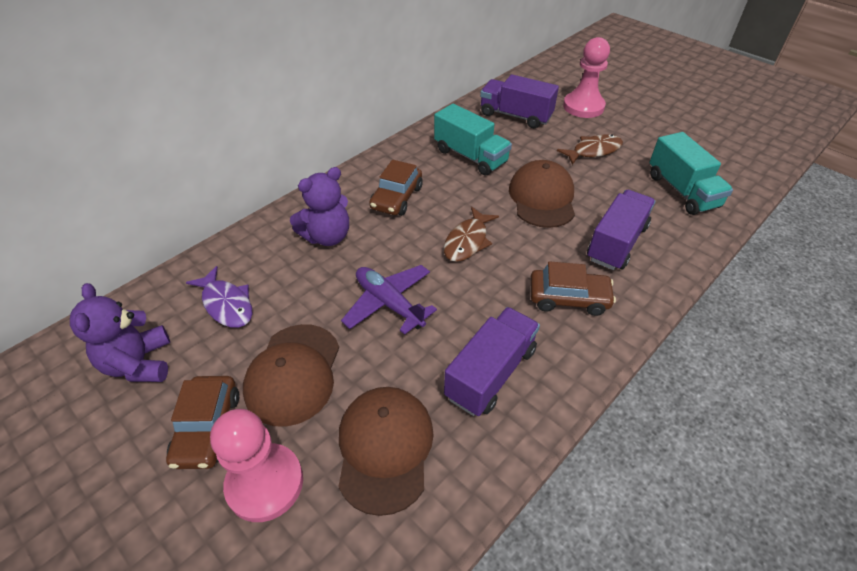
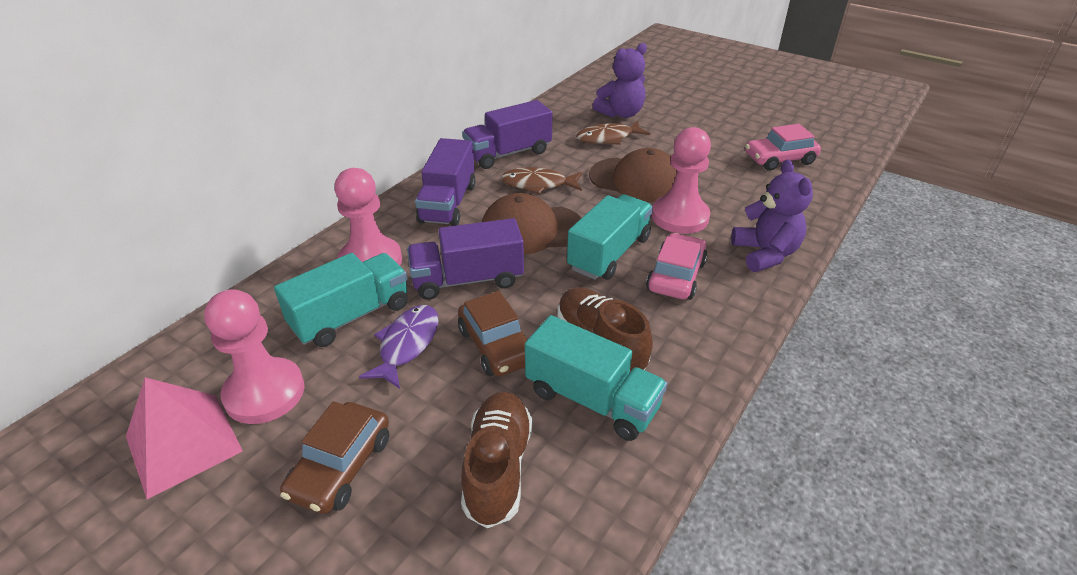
brown cap: 3 -> 2
brown car: 3 -> 2
brown shoe: 0 -> 2
pink car: 0 -> 2
pink pawn: 2 -> 3
pink pyramid: 0 -> 1
purple plane: 1 -> 0
turquoise truck: 2 -> 3

